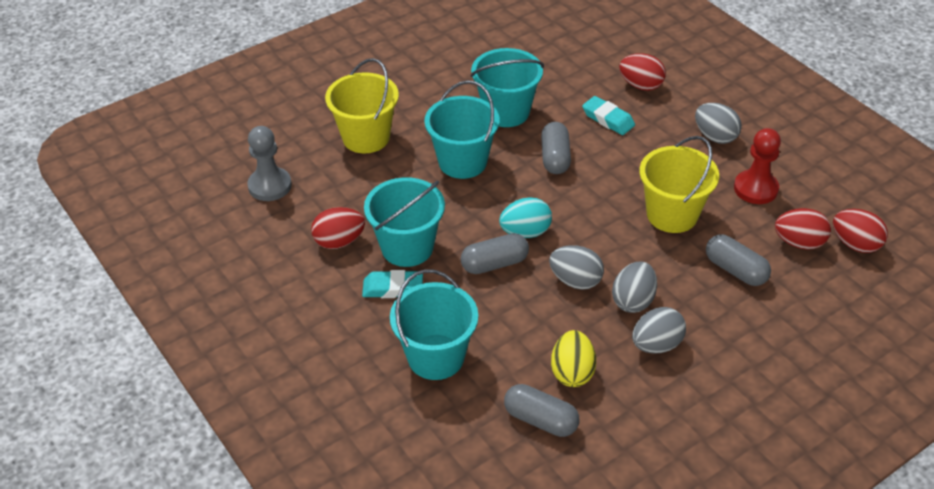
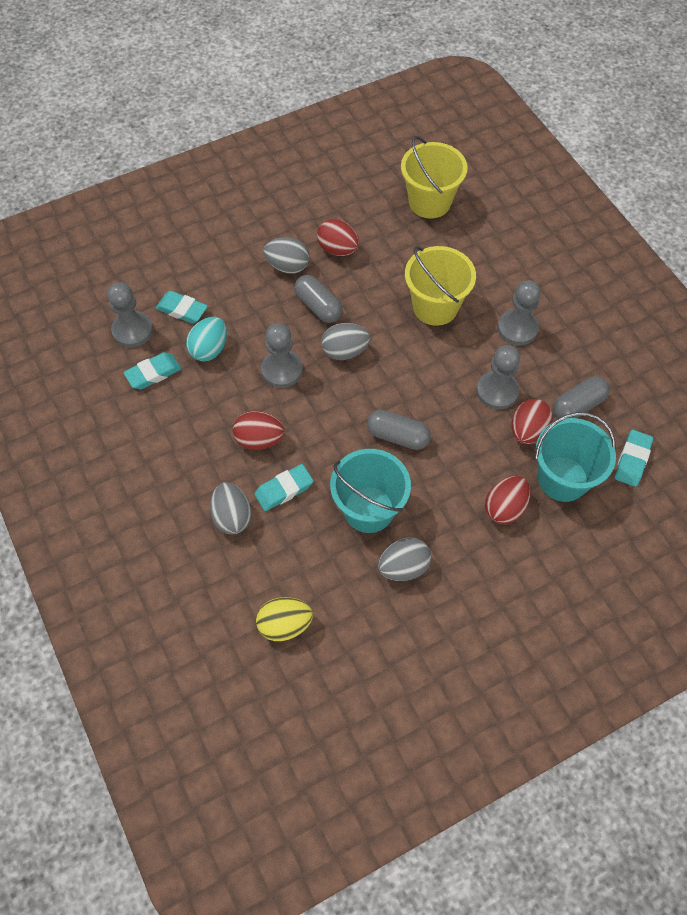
grey capsule: 4 -> 3
grey pawn: 1 -> 4
red pawn: 1 -> 0
turquoise bucket: 4 -> 2
turquoise eraser: 2 -> 4

